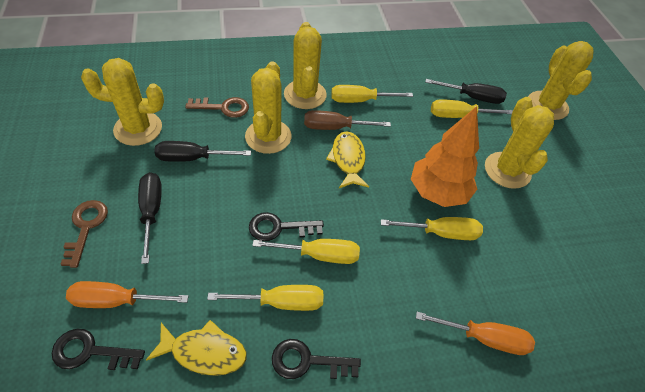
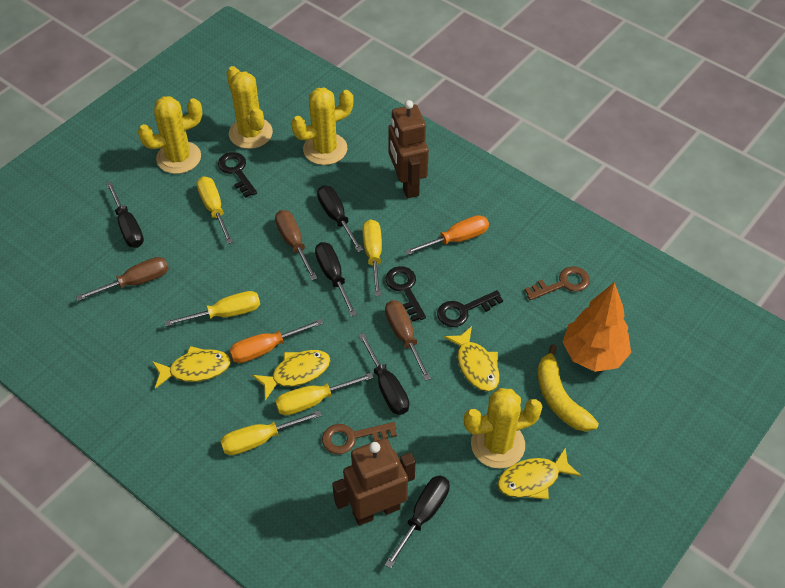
black screwdriver: 3 -> 5
brown robot: 0 -> 2
brown screwdriver: 1 -> 3
yellow banana: 0 -> 1
yellow cactus: 5 -> 4
yellow fish: 2 -> 4

